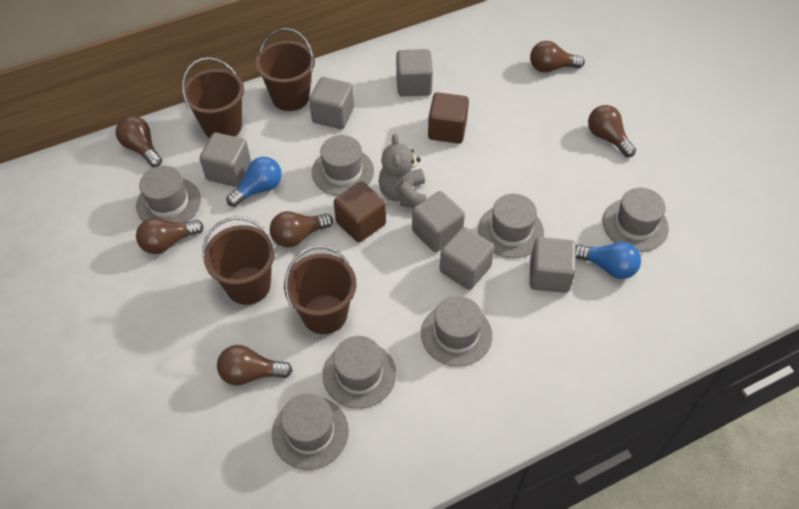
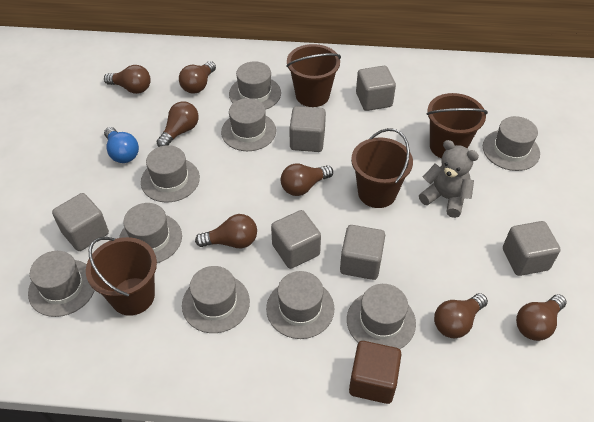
blue light bulb: 2 -> 1
brown cube: 2 -> 1
brown light bulb: 6 -> 7
grey hat: 7 -> 9

